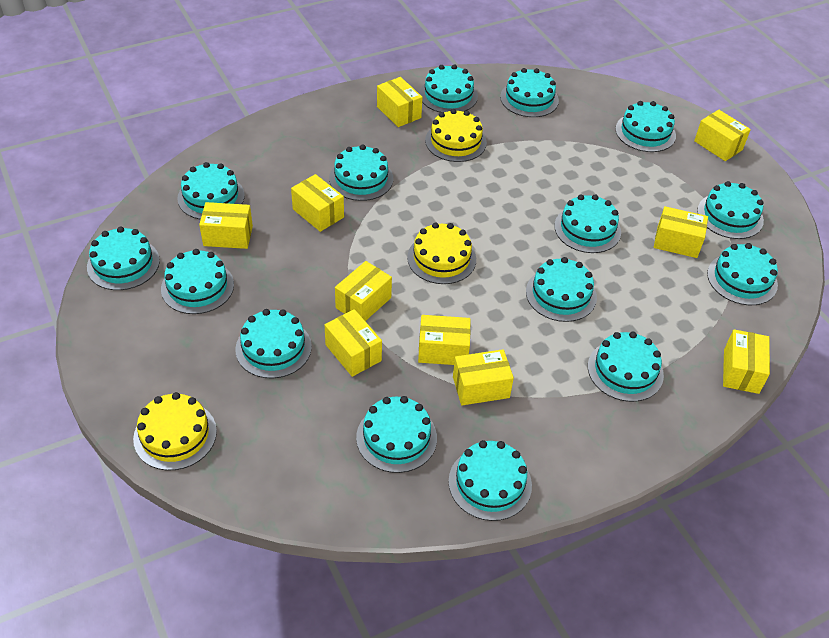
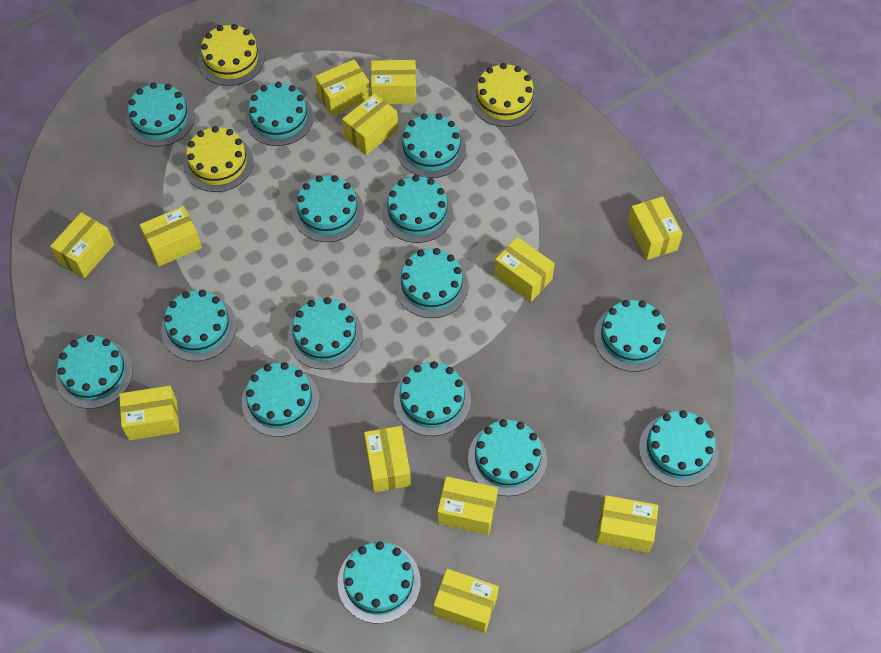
yellow box: 10 -> 12

